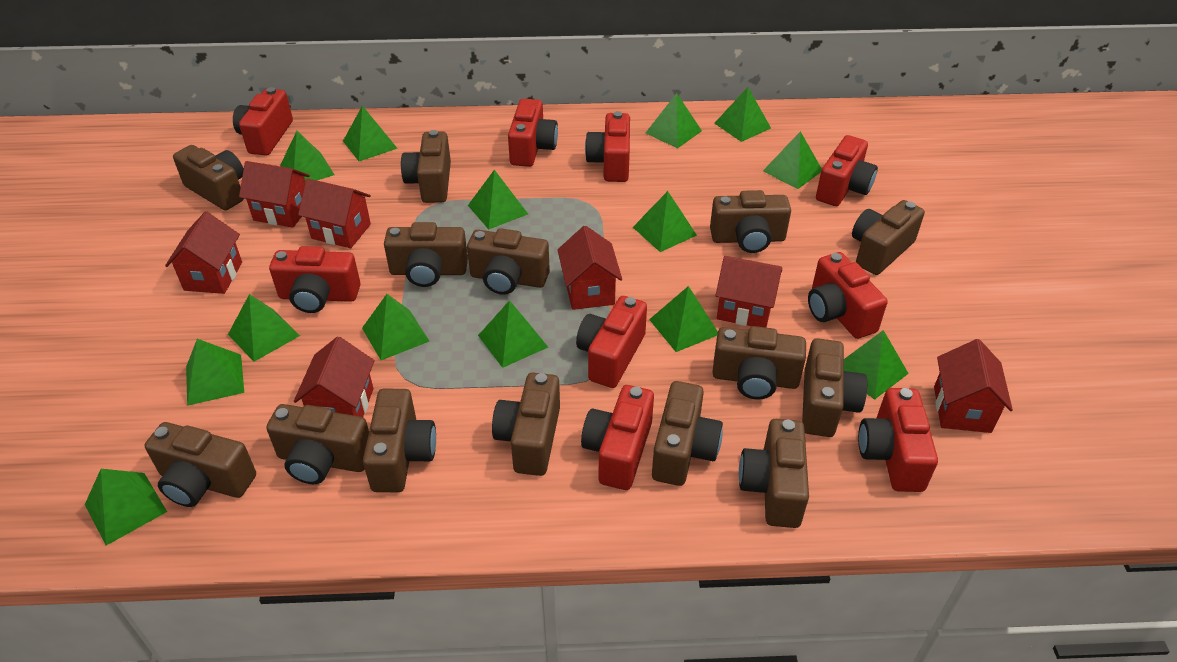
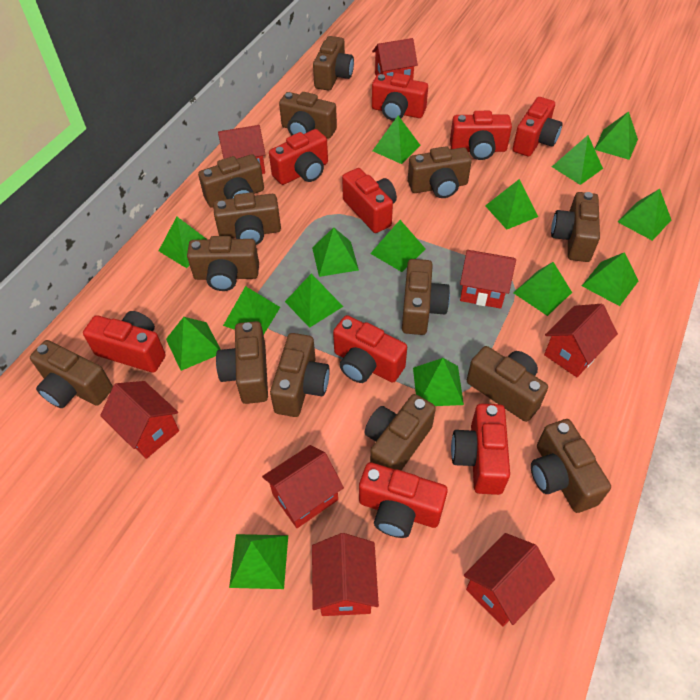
green pyramid: 14 -> 15
red house: 7 -> 8

